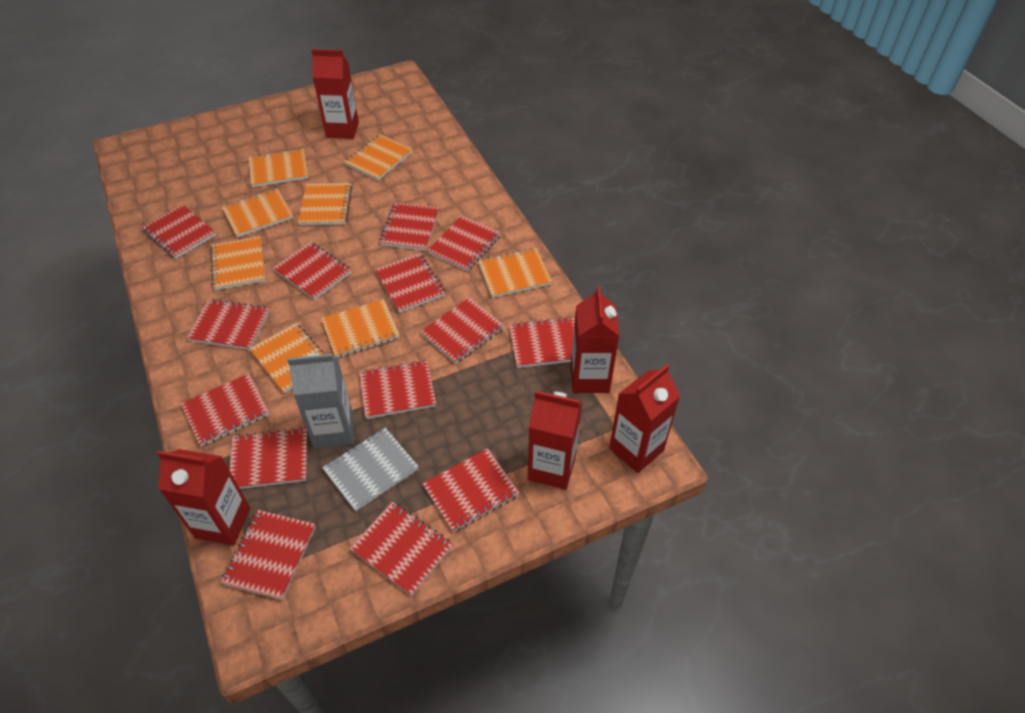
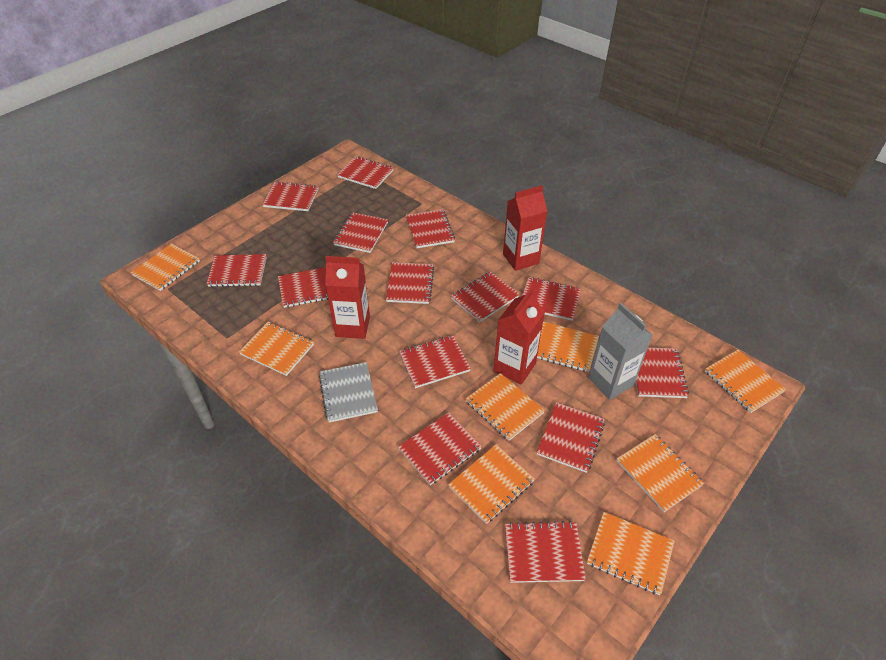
red carton: 5 -> 3

